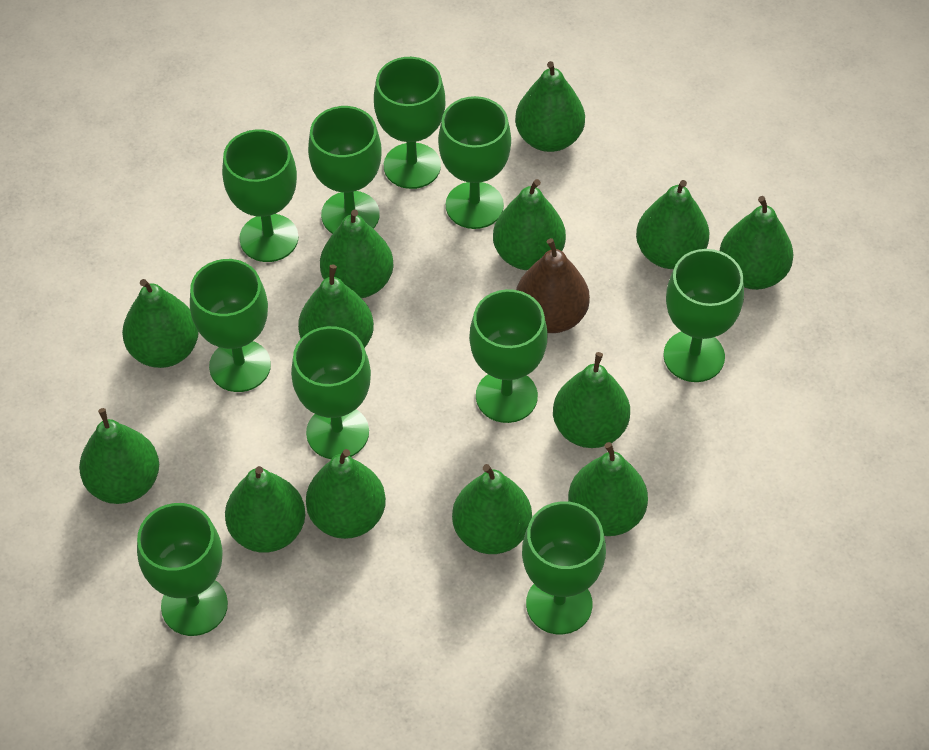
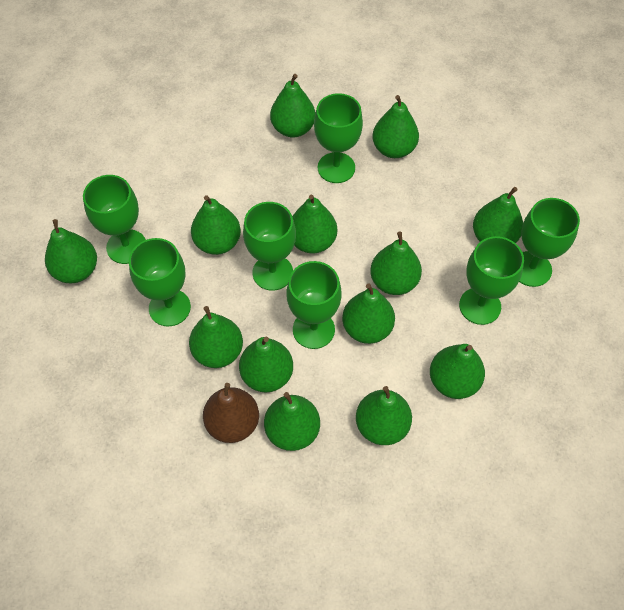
green goblet: 10 -> 7

